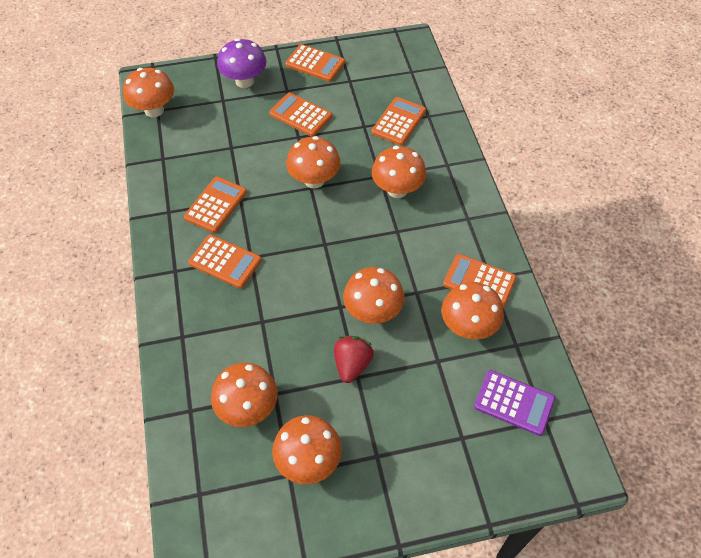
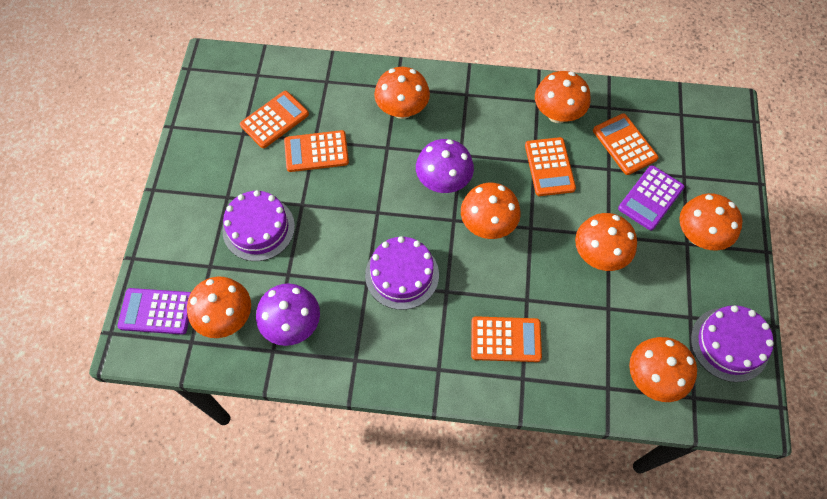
orange calculator: 6 -> 5
purple cake: 0 -> 3
purple calculator: 1 -> 2
purple mushroom: 1 -> 2
red strawberry: 1 -> 0

